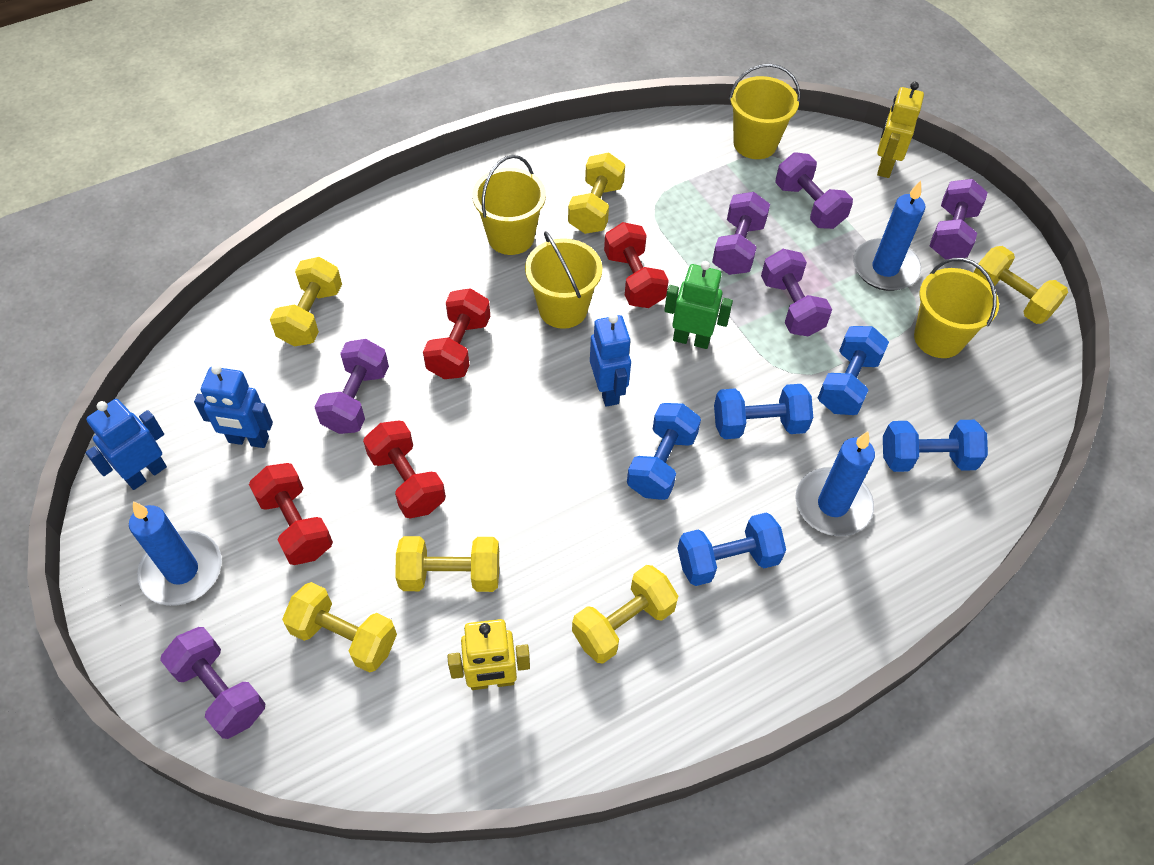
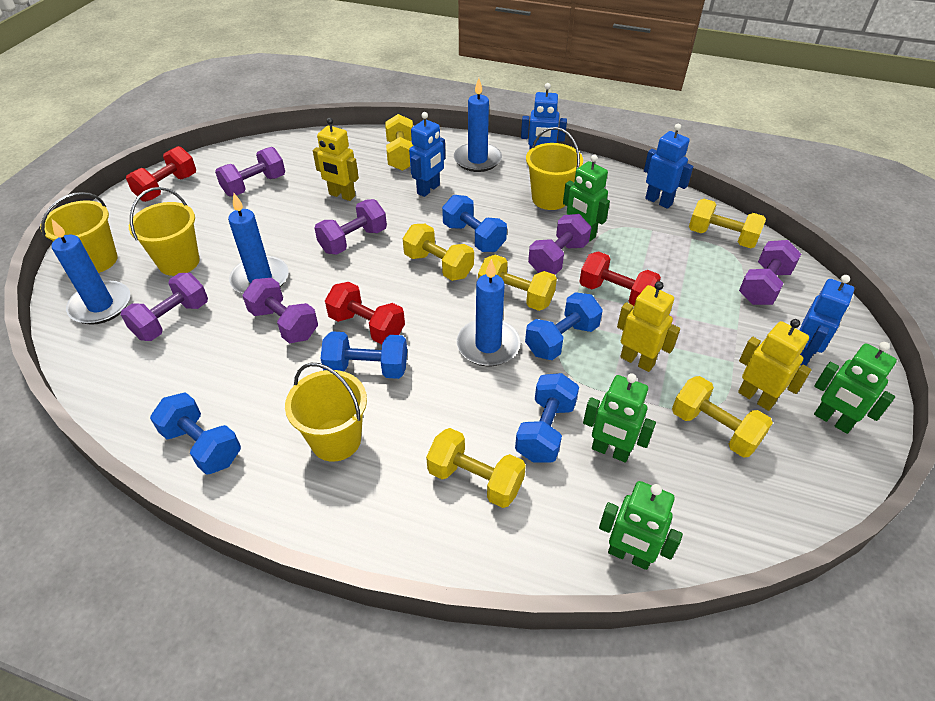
blue candle: 3 -> 4
blue robot: 3 -> 4
green robot: 1 -> 4
red dumbbell: 4 -> 3
yellow robot: 2 -> 3

